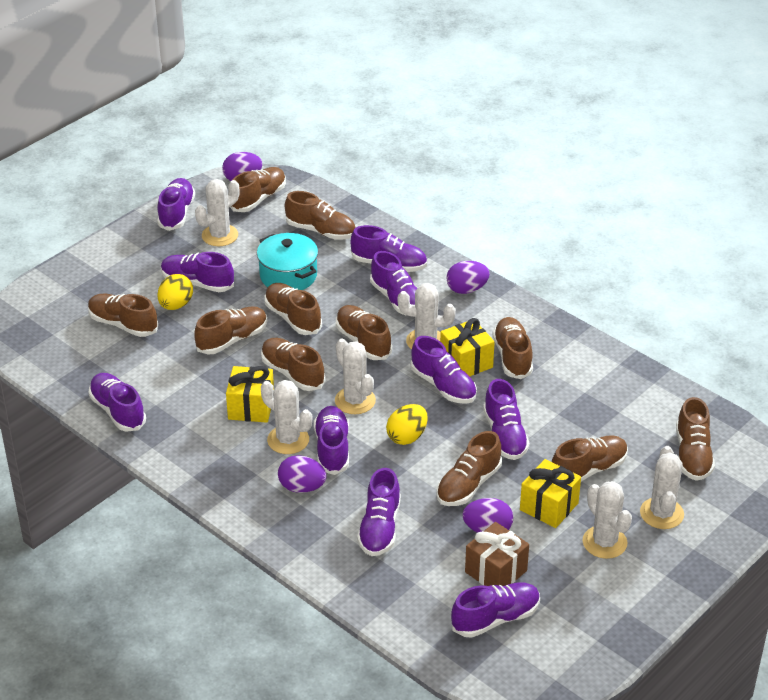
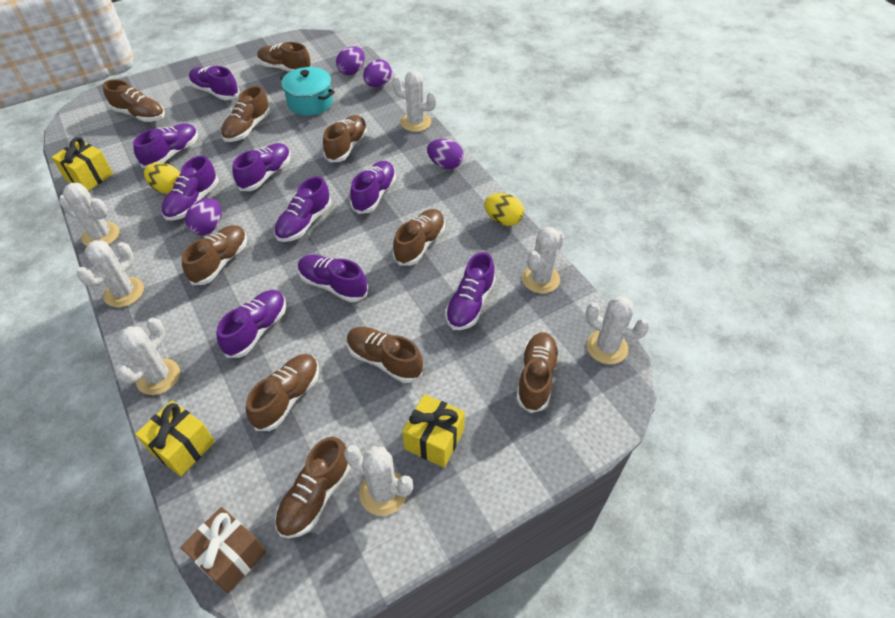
brown shoe: 11 -> 10
purple shoe: 10 -> 9
white cactus: 6 -> 7

